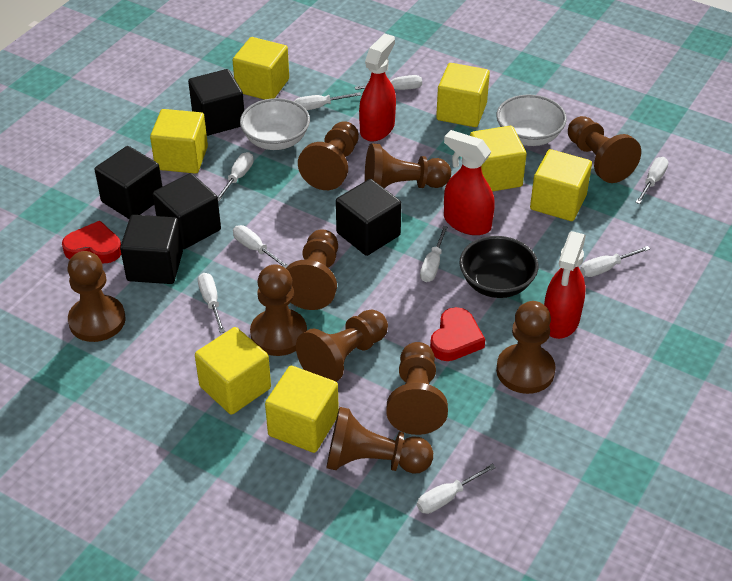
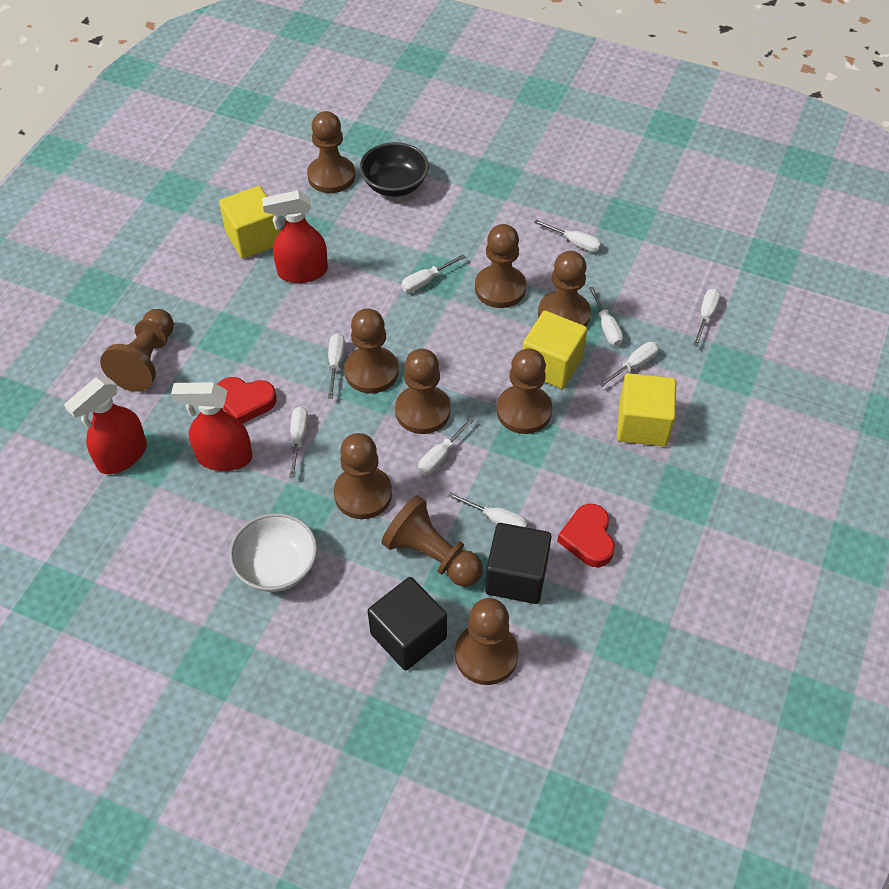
black cube: 5 -> 2
white bowl: 2 -> 1
yellow cube: 7 -> 3

